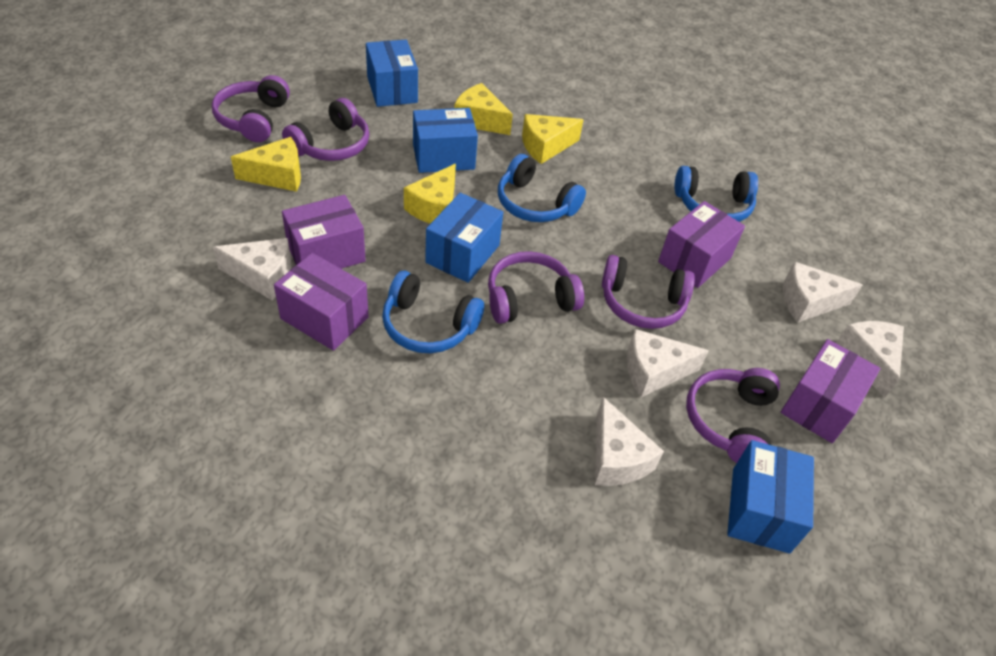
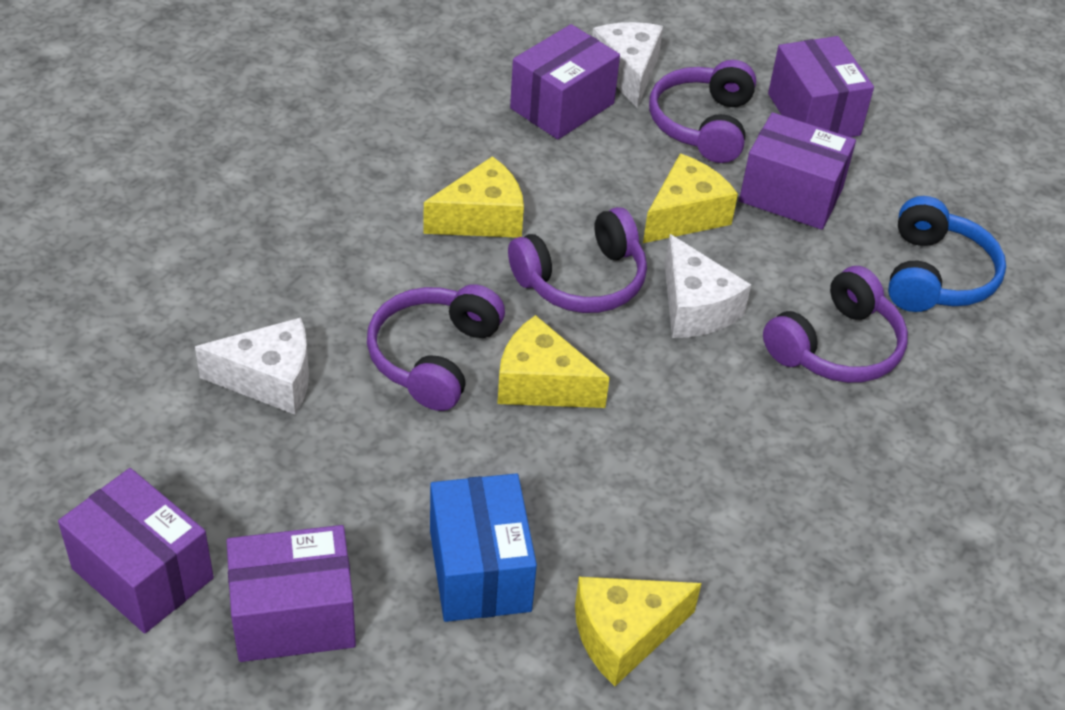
blue box: 4 -> 1
blue headphones: 3 -> 1
purple box: 4 -> 5
purple headphones: 5 -> 4
white cheese: 5 -> 3

